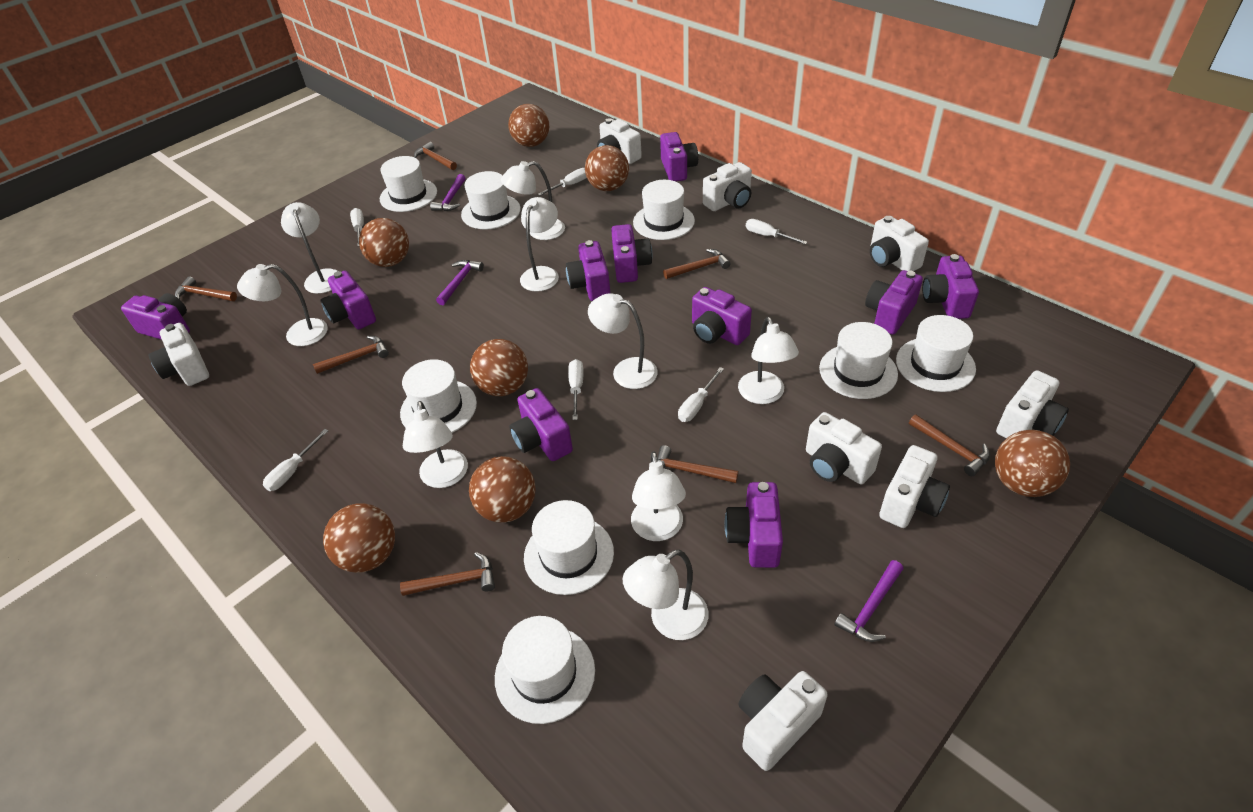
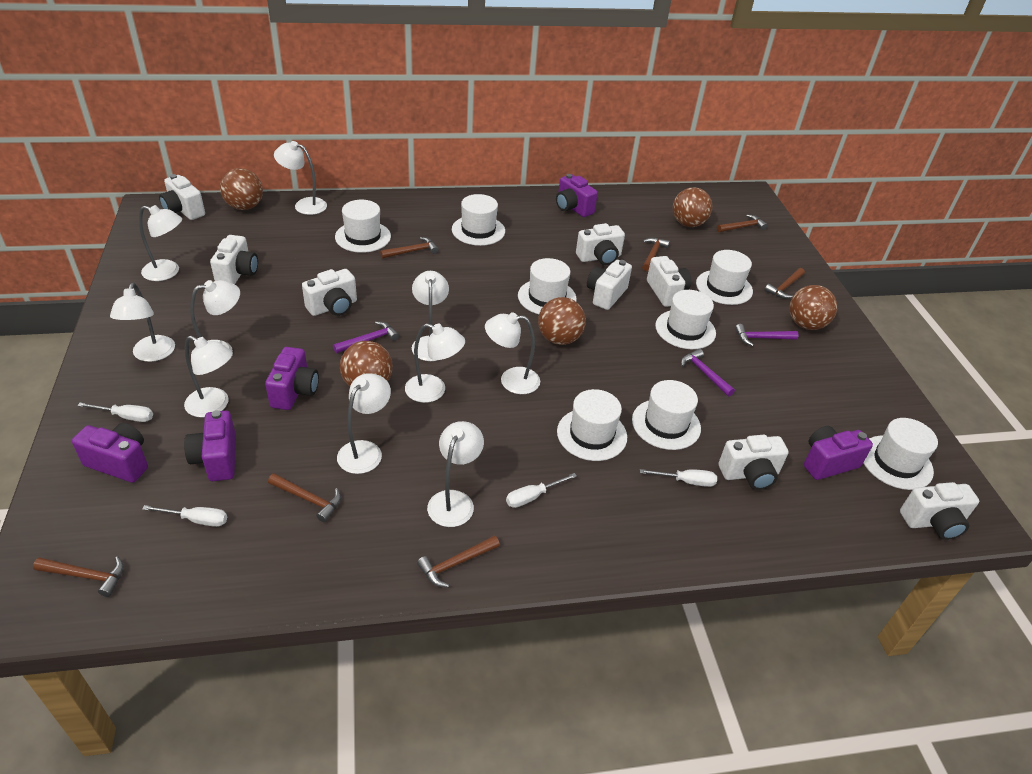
brown ball: 7 -> 5
purple camera: 10 -> 5
white lamp: 9 -> 10
white screwdriver: 6 -> 4

